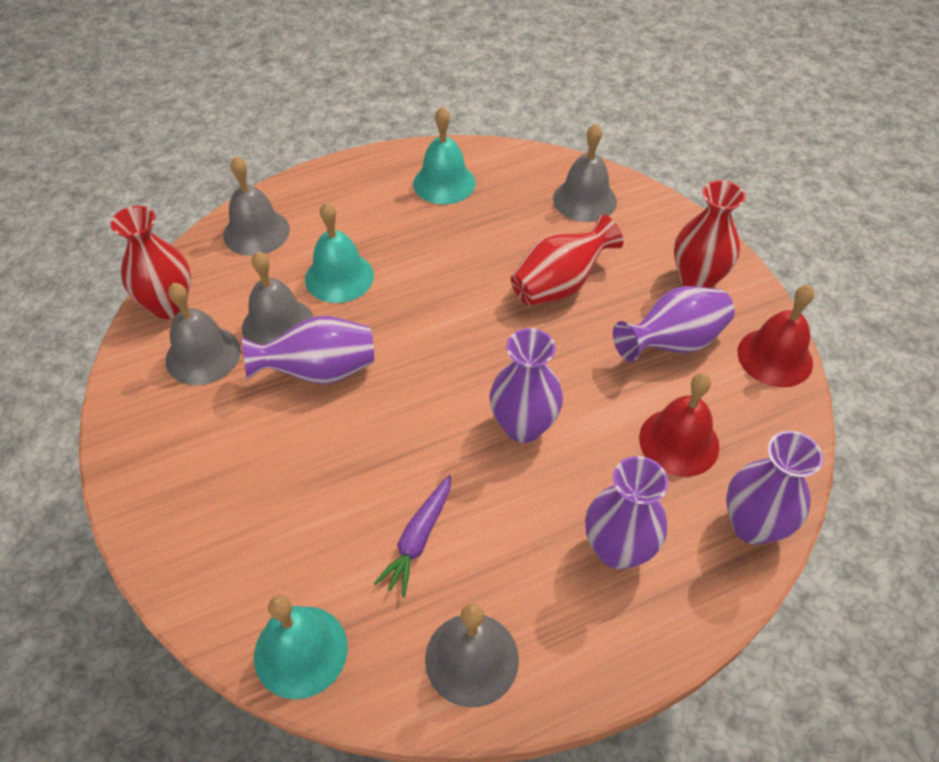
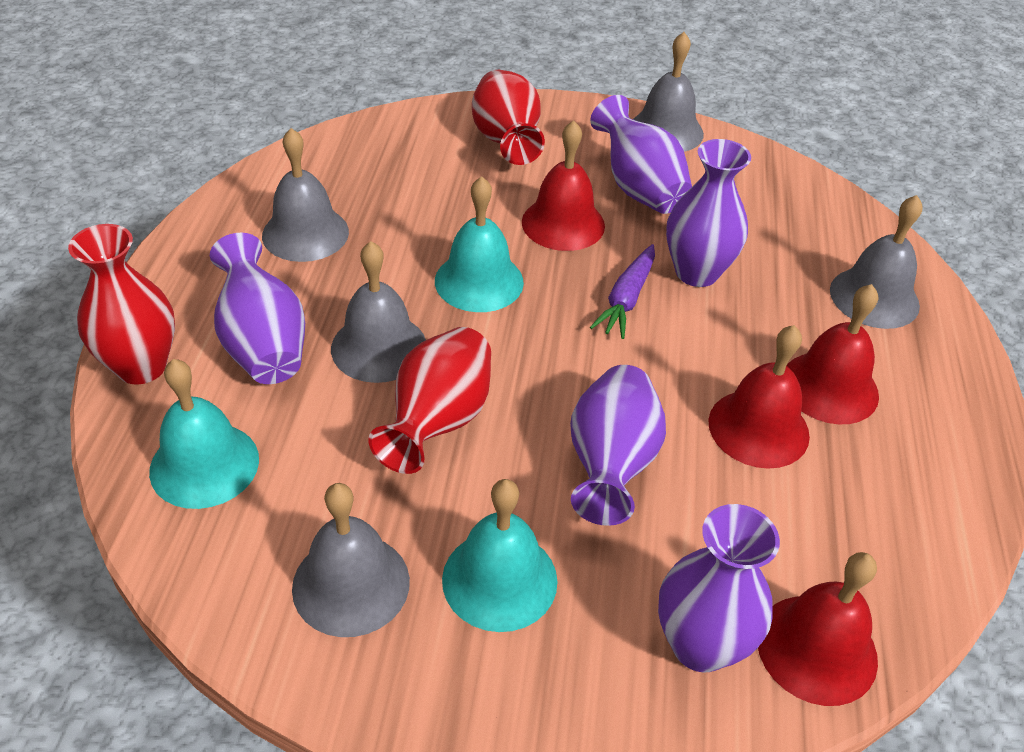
red bell: 2 -> 4

